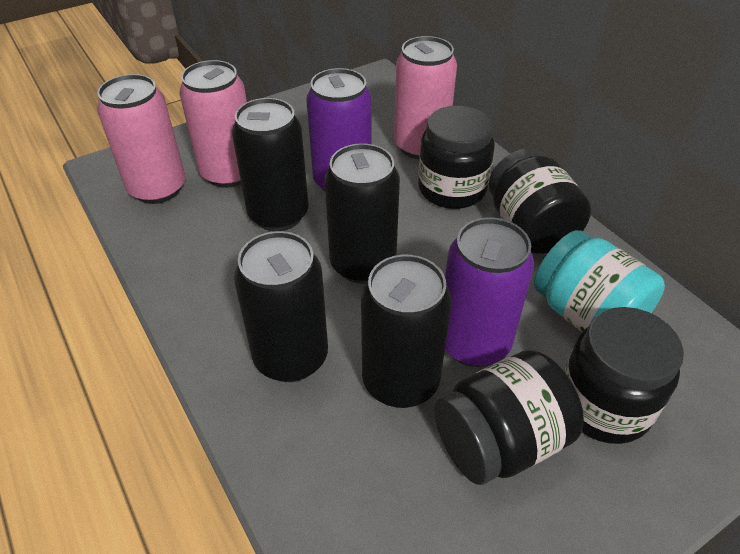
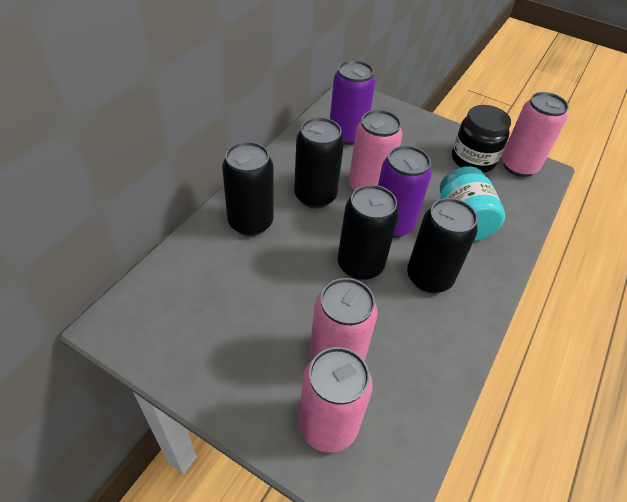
black jar: 4 -> 1
pink can: 3 -> 4

